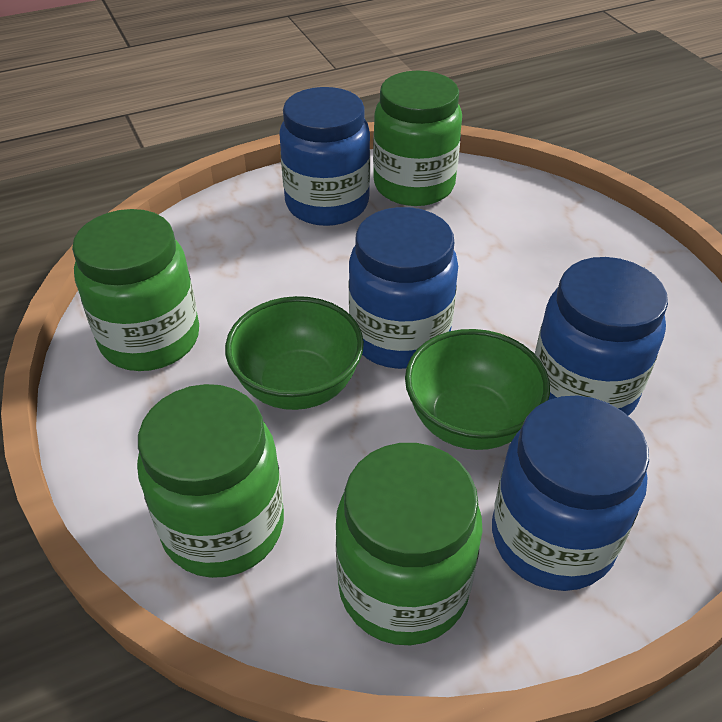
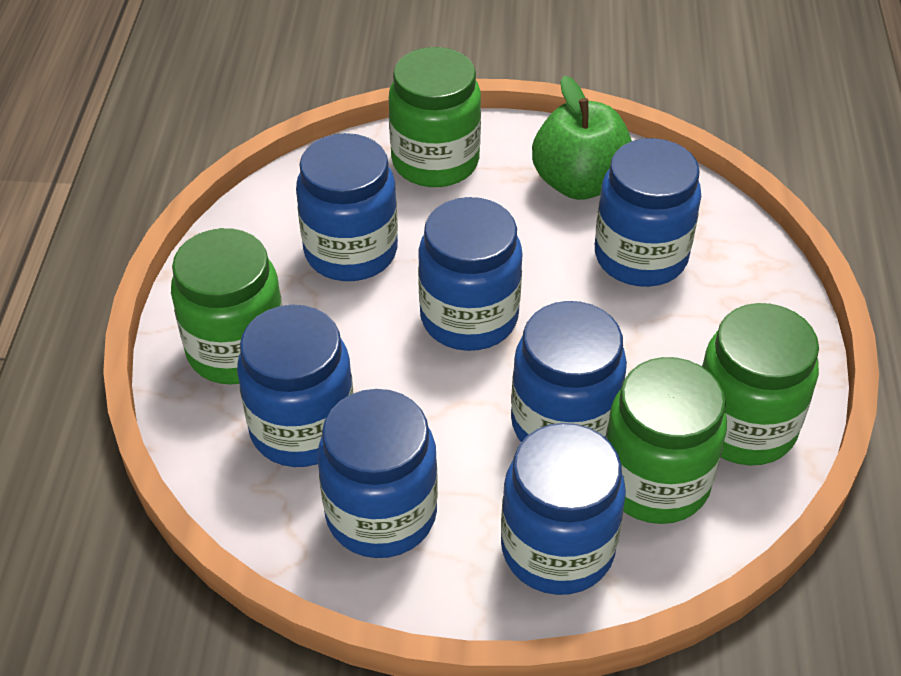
blue jar: 4 -> 7
green apple: 0 -> 1
green bowl: 2 -> 0

